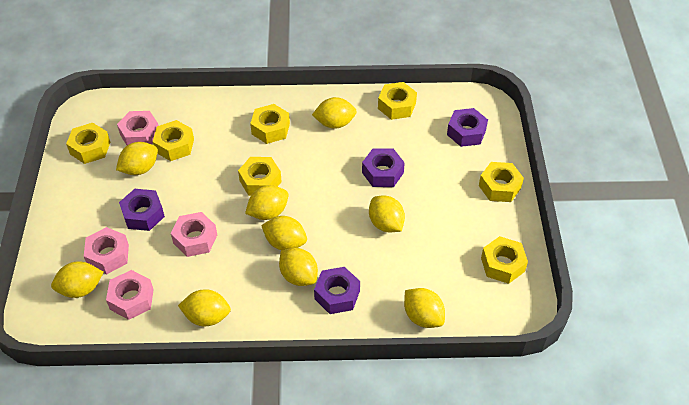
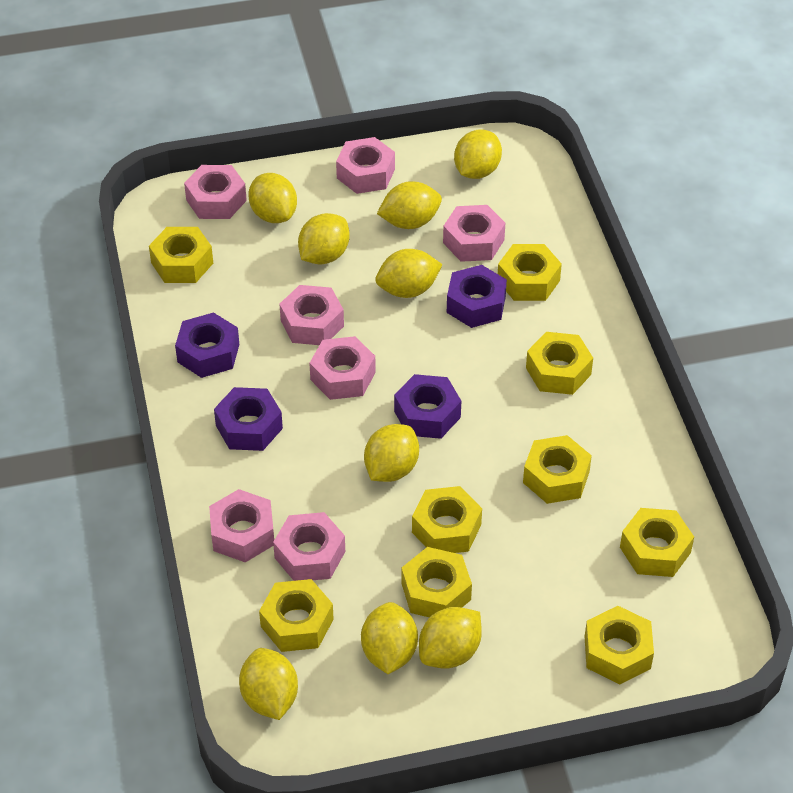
pink nut: 4 -> 7
yellow nut: 7 -> 9

